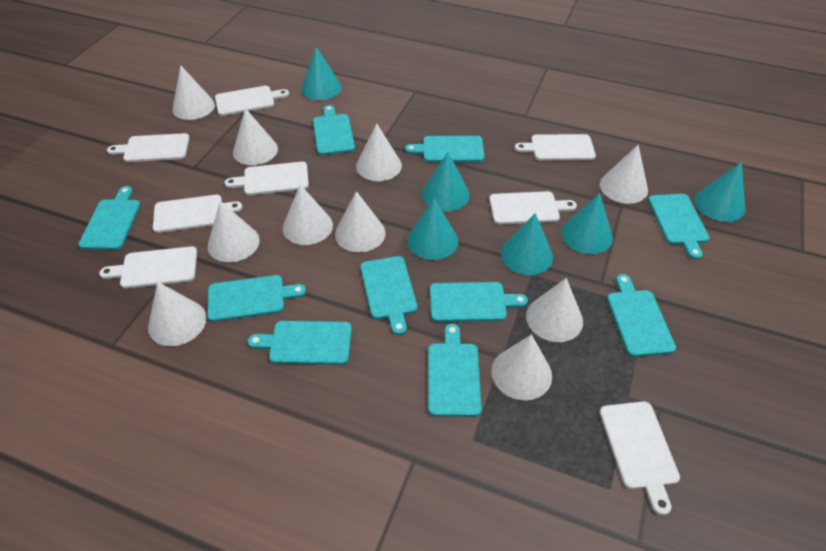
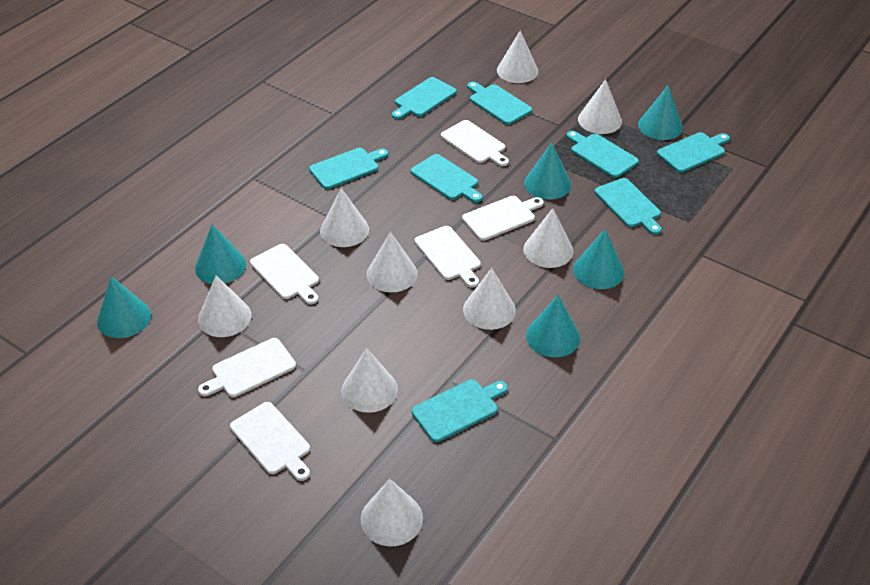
turquoise cutting board: 10 -> 8
white cone: 10 -> 9
white cutting board: 8 -> 6

